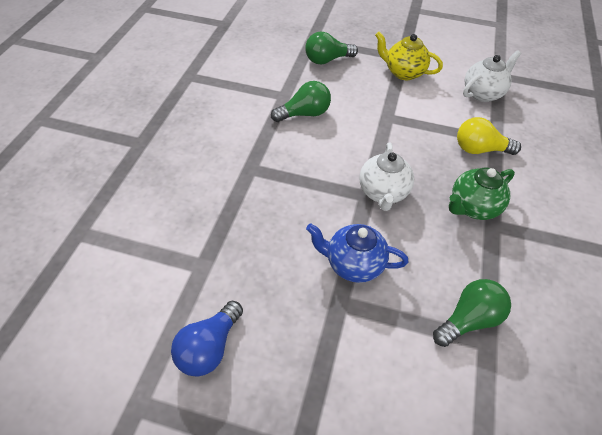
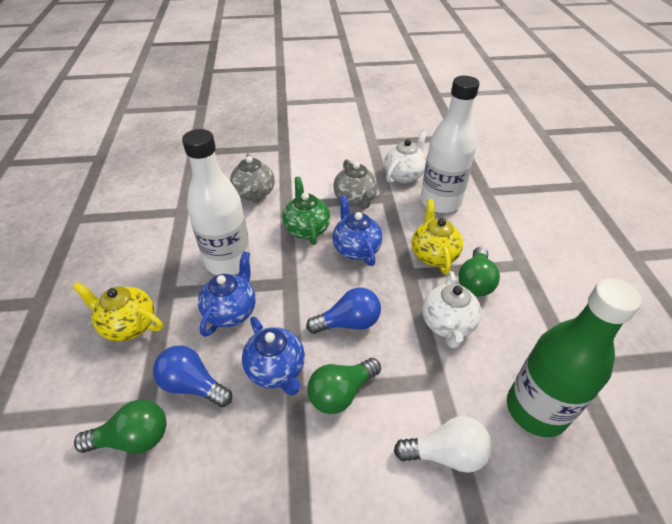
blue light bulb: 1 -> 2
blue teapot: 1 -> 3
green bottle: 0 -> 1
grey teapot: 0 -> 2
white bottle: 0 -> 2
white light bulb: 0 -> 1
yellow light bulb: 1 -> 0
yellow teapot: 1 -> 2

